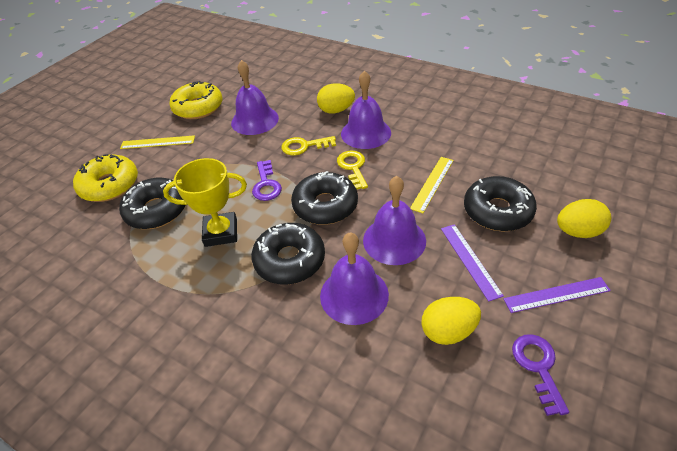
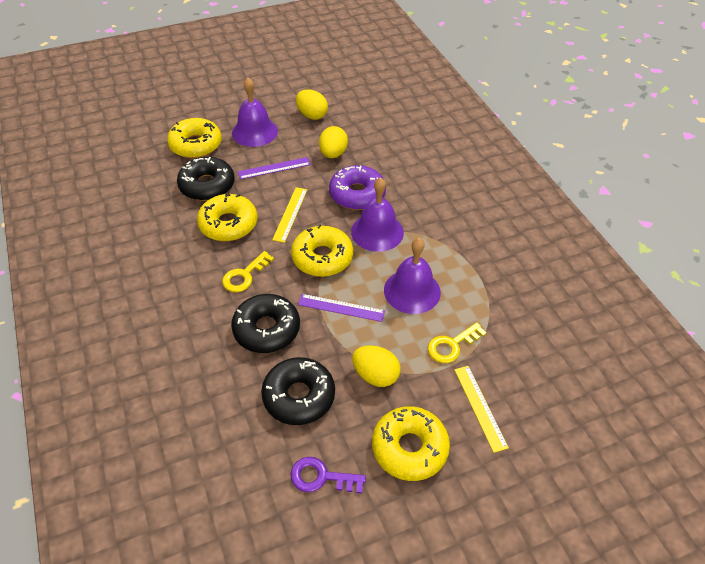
black donut: 4 -> 3
purple bell: 4 -> 3
purple donut: 0 -> 1
purple key: 2 -> 1
yellow donut: 2 -> 4
yellow trophy: 1 -> 0

